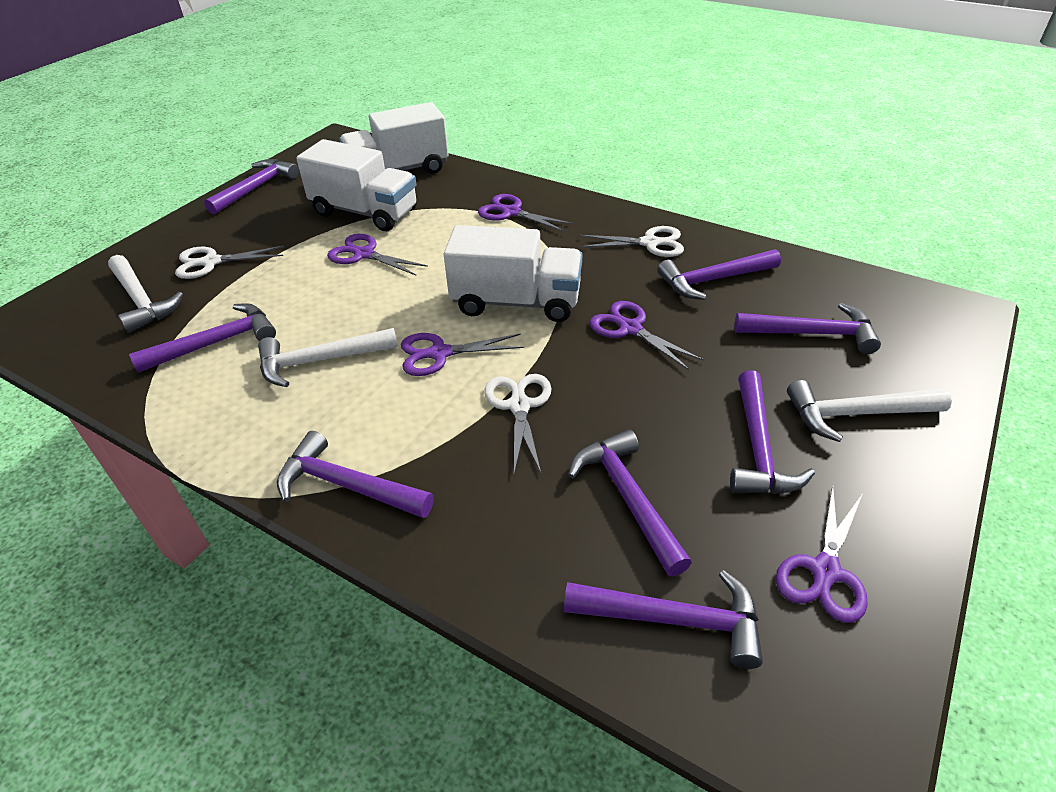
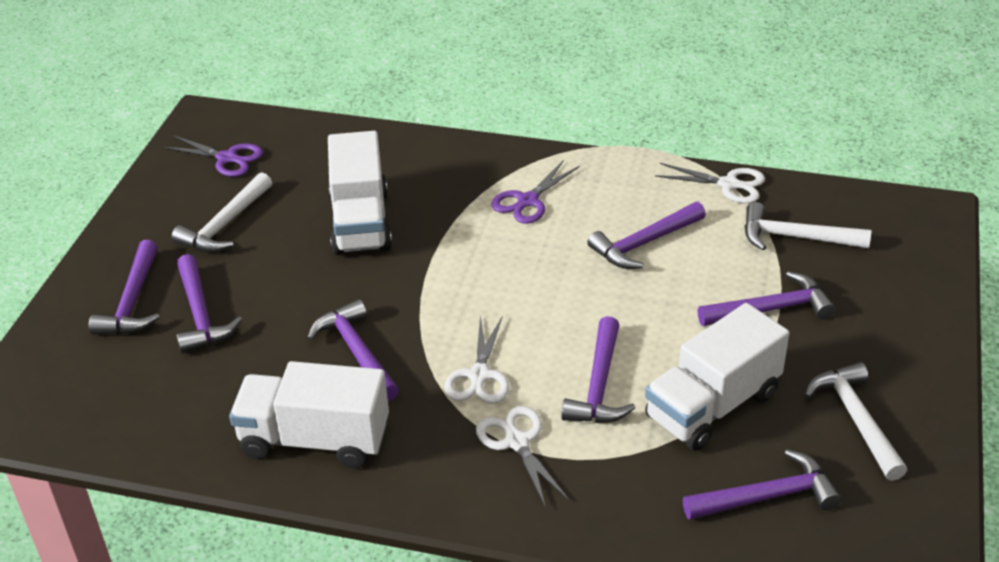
purple hammer: 8 -> 7
purple scissors: 5 -> 2

